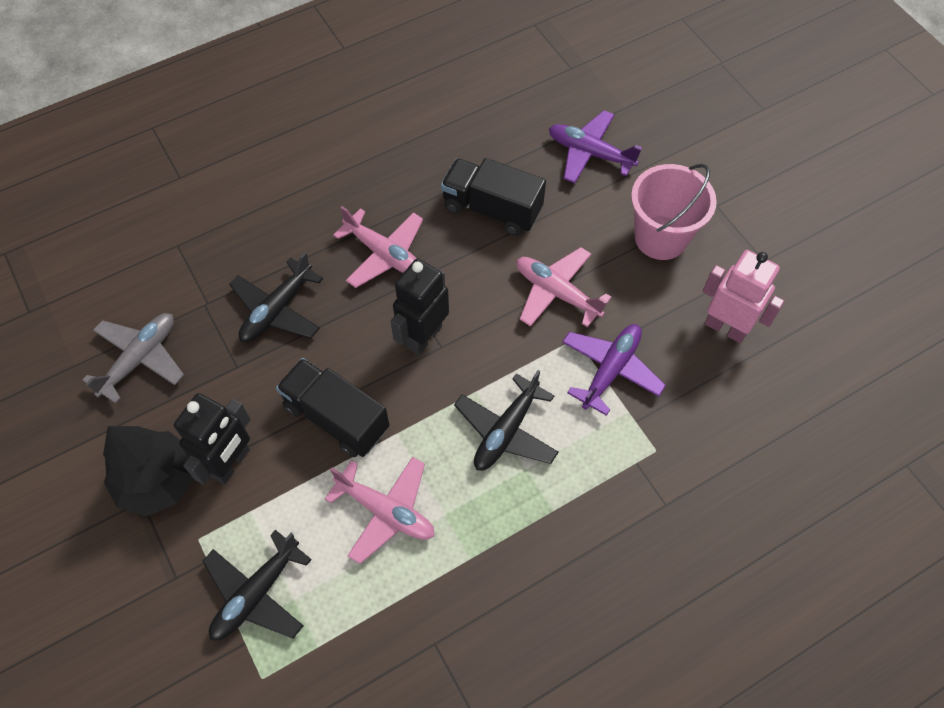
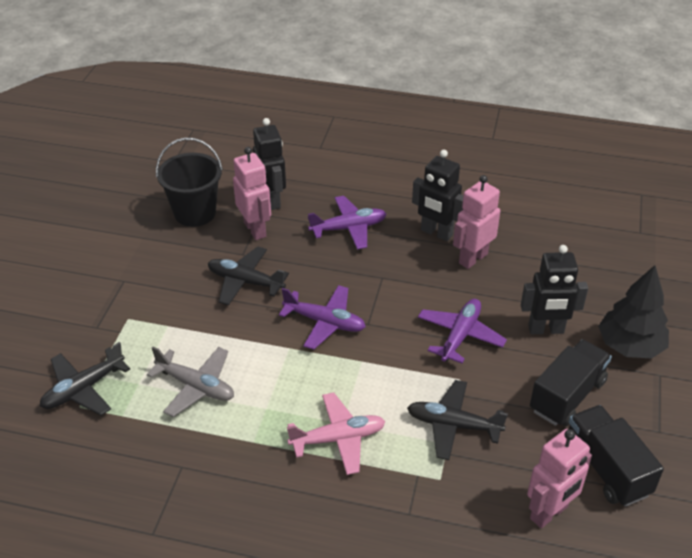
black bucket: 0 -> 1
black robot: 2 -> 3
pink bucket: 1 -> 0
pink plane: 3 -> 1
pink robot: 1 -> 3
purple plane: 2 -> 3

